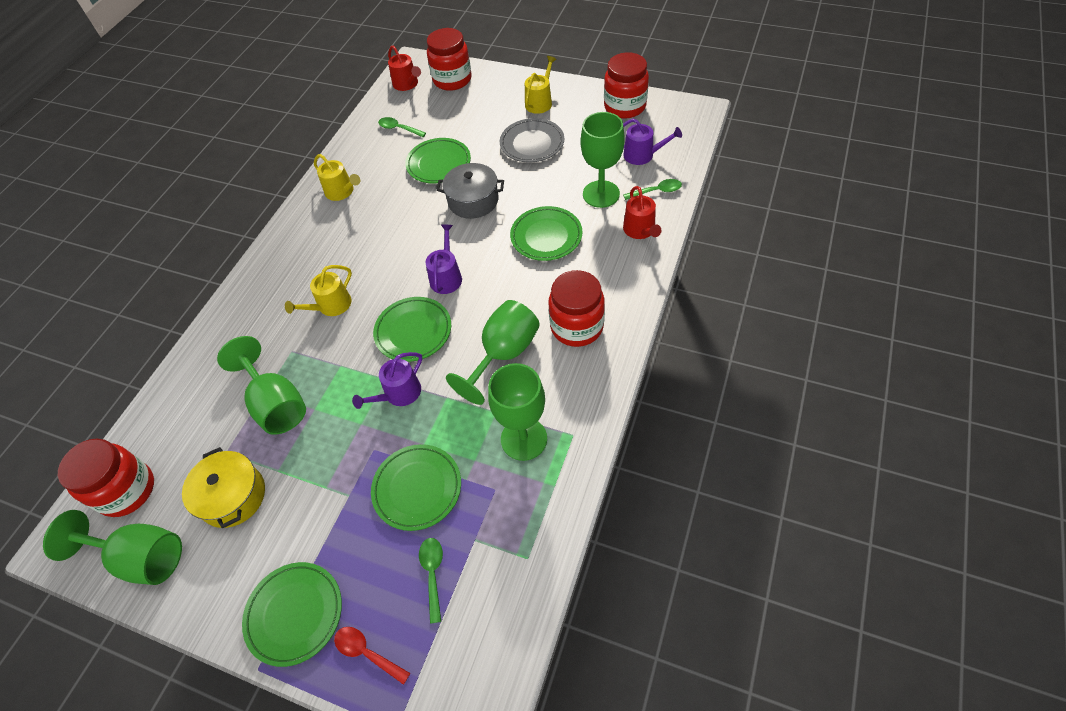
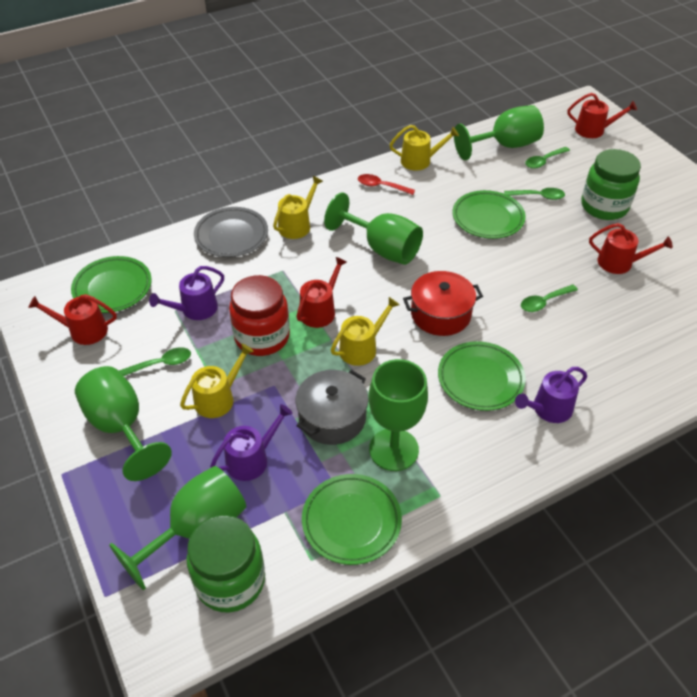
green jar: 0 -> 2
green plate: 5 -> 4
green spoon: 3 -> 4
red jar: 4 -> 1
red pot: 0 -> 1
red watering can: 2 -> 4
yellow pot: 1 -> 0
yellow watering can: 3 -> 4

